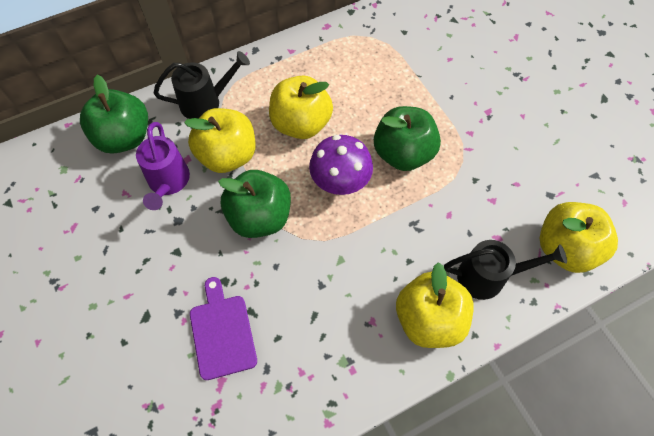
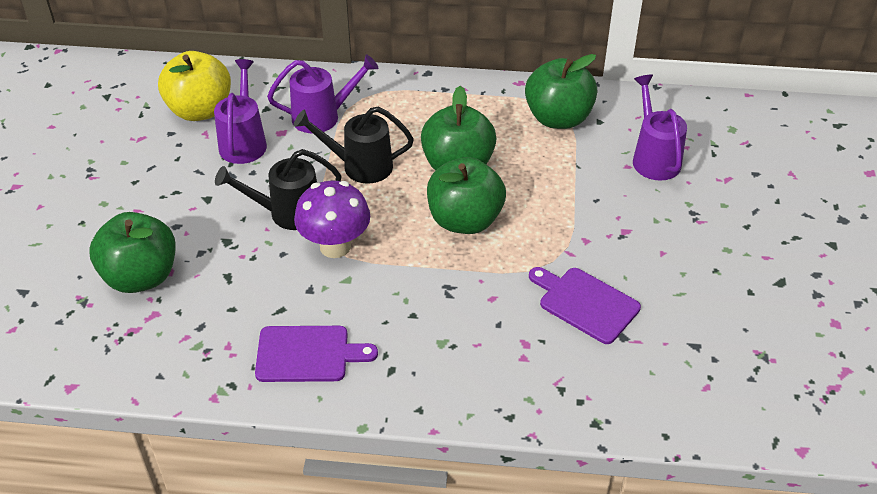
green apple: 3 -> 4
purple cutting board: 1 -> 2
purple watering can: 1 -> 3
yellow apple: 4 -> 1

